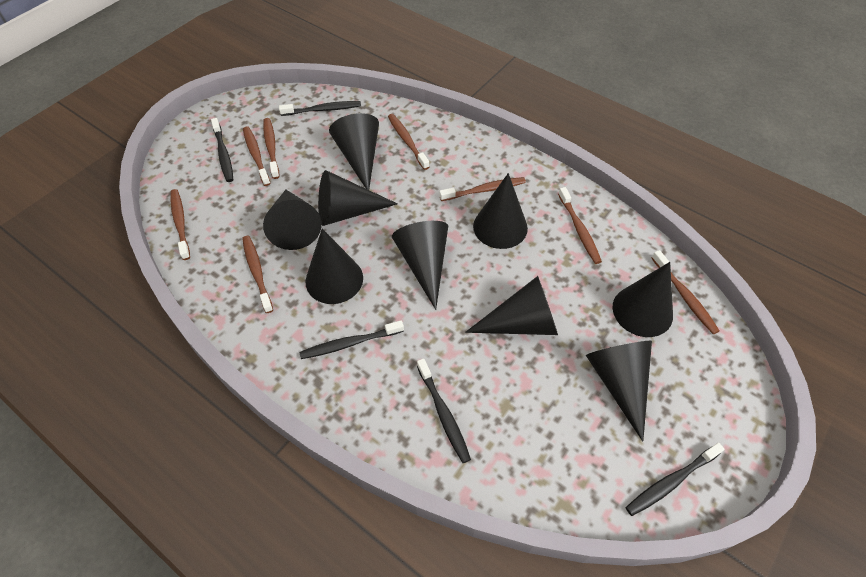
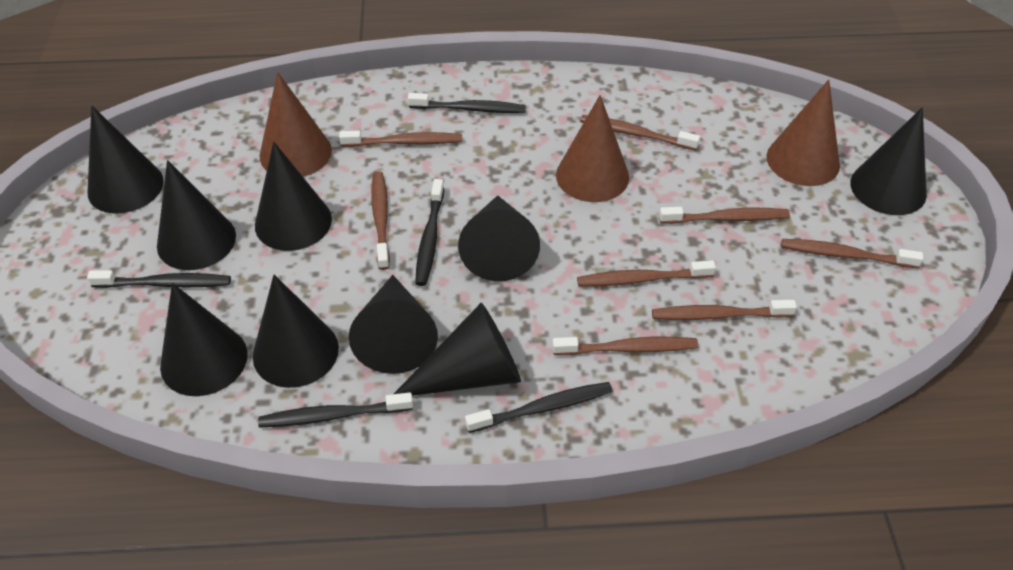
brown cone: 0 -> 3

